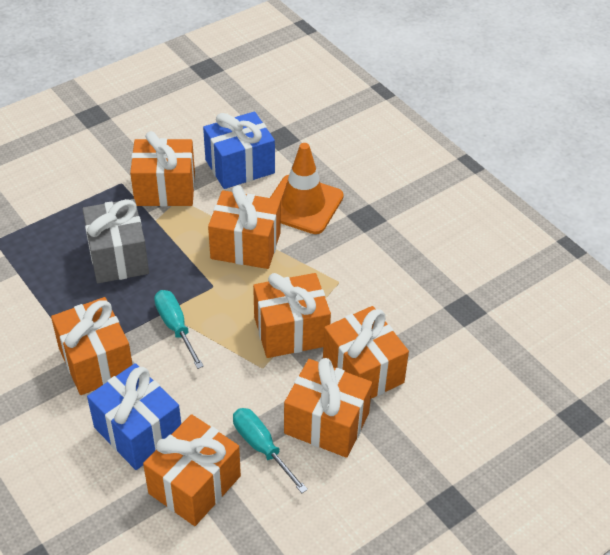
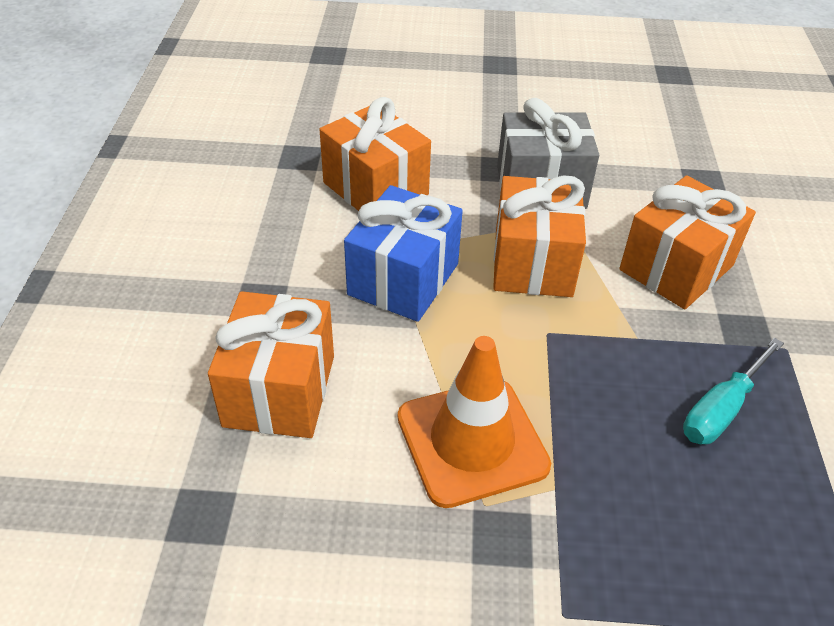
blue gift: 2 -> 1
orange gift: 7 -> 4
turquoise screwdriver: 2 -> 1

